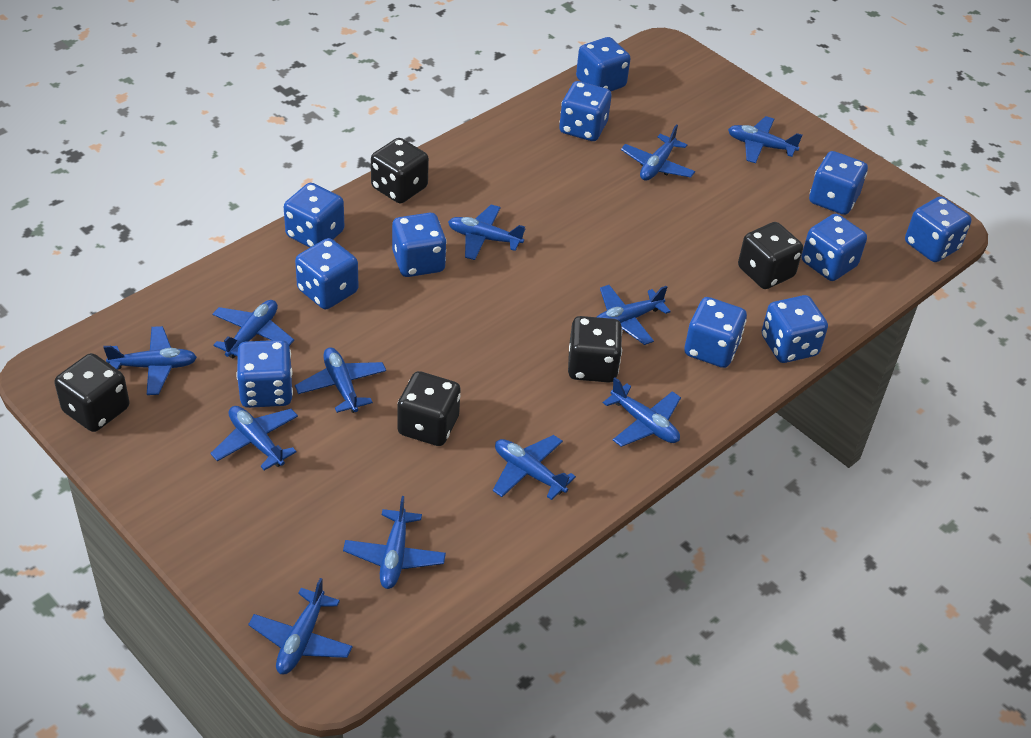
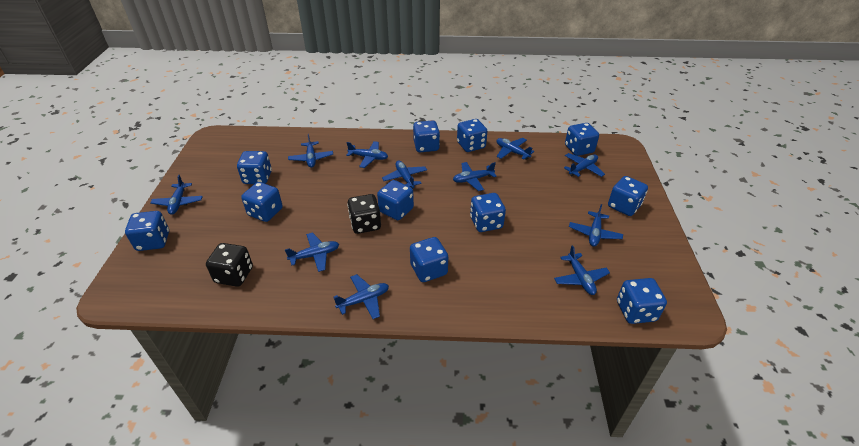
black dice: 5 -> 2
blue plane: 12 -> 11

